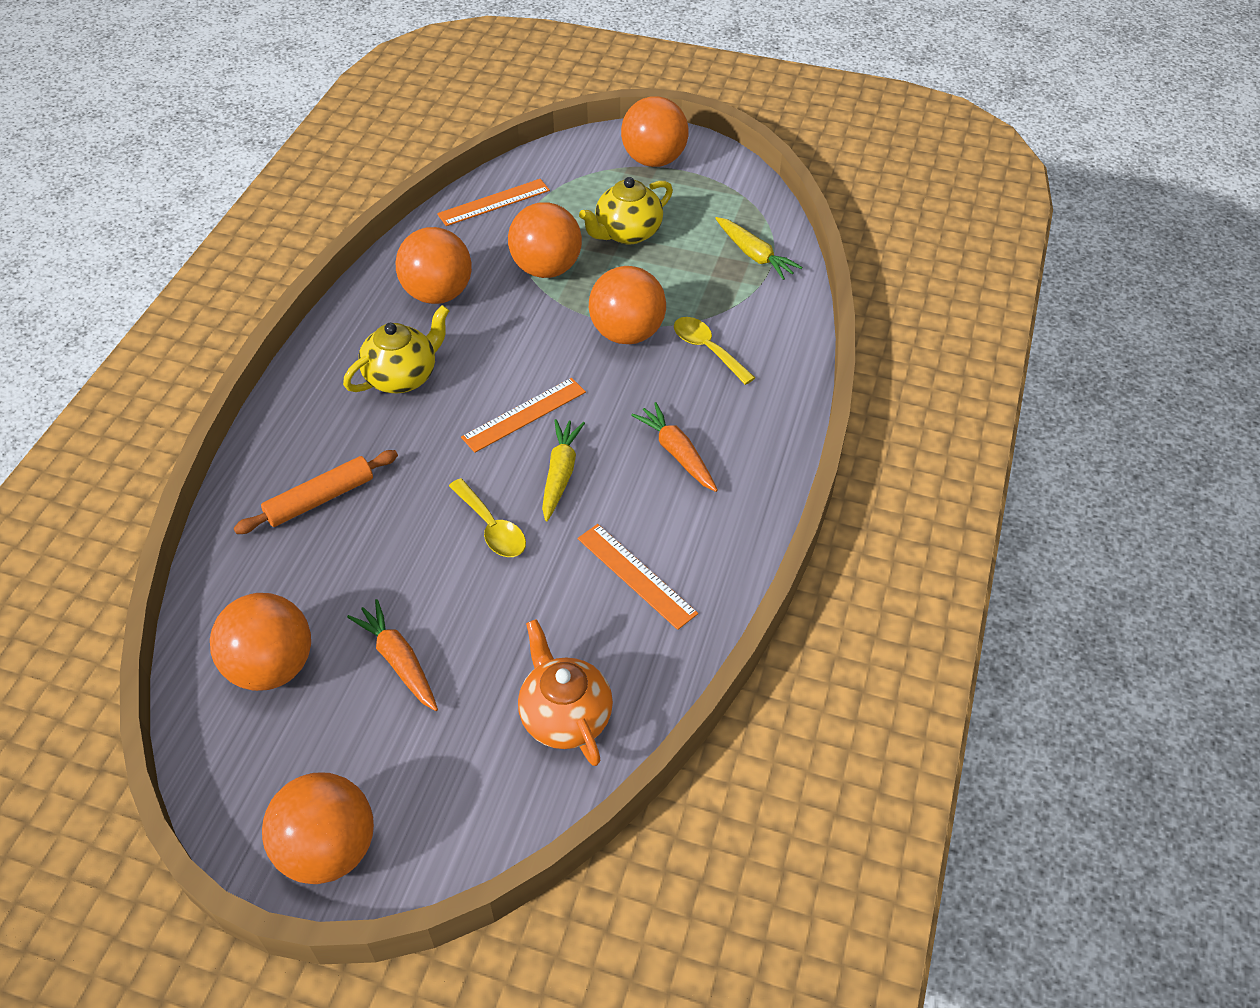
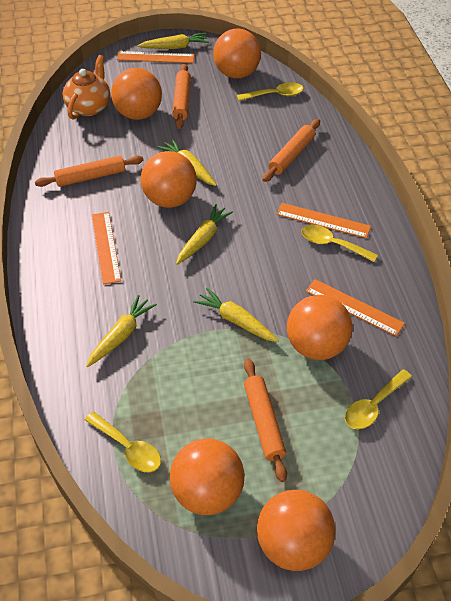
orange carrot: 2 -> 0
orange rolling pin: 1 -> 4
orange ruler: 3 -> 4
yellow carrot: 2 -> 5
yellow spoon: 2 -> 4
yellow teapot: 2 -> 0

